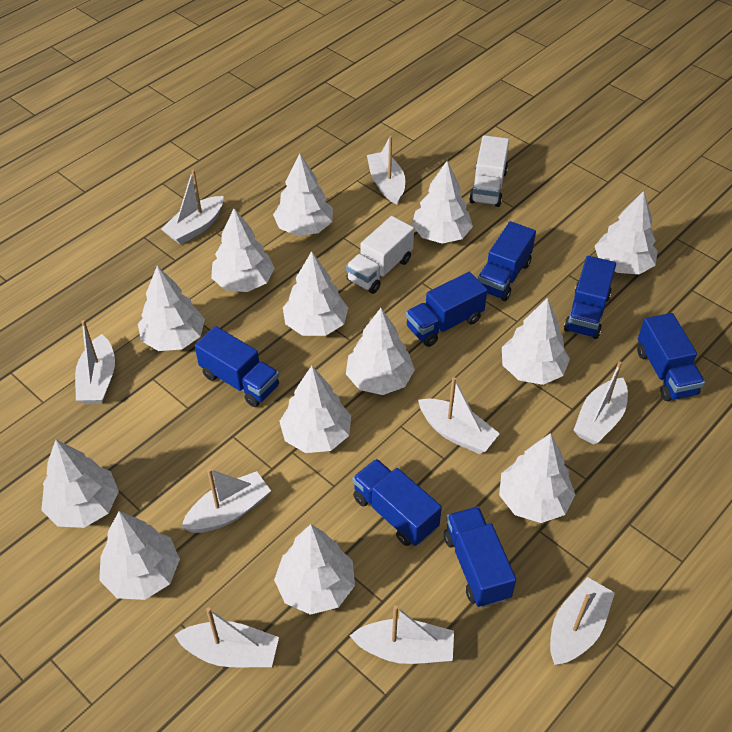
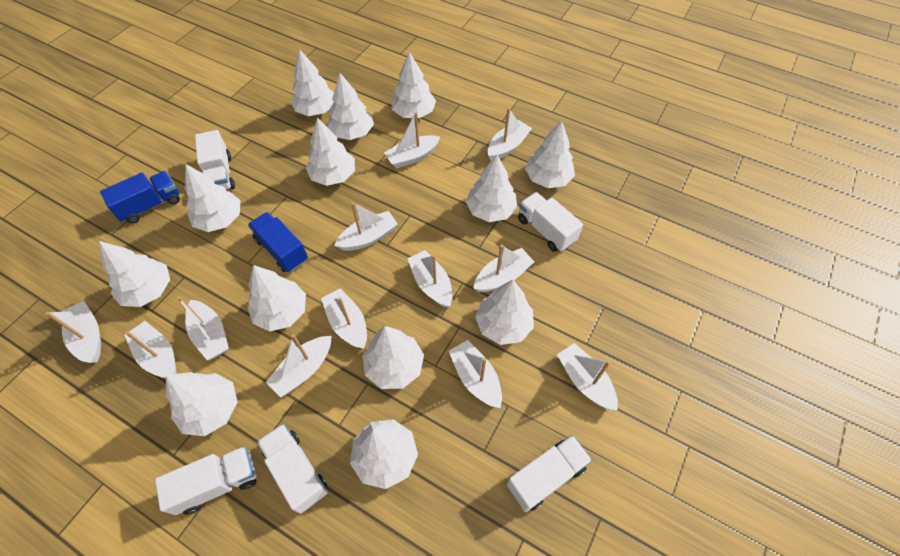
blue truck: 7 -> 2
white boat: 9 -> 12
white truck: 2 -> 5

